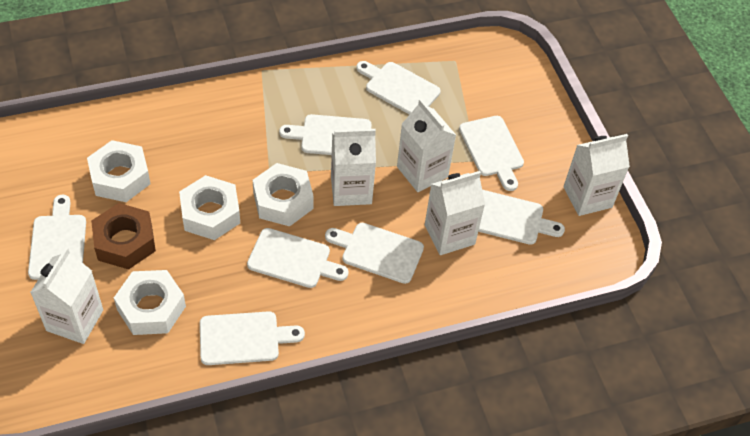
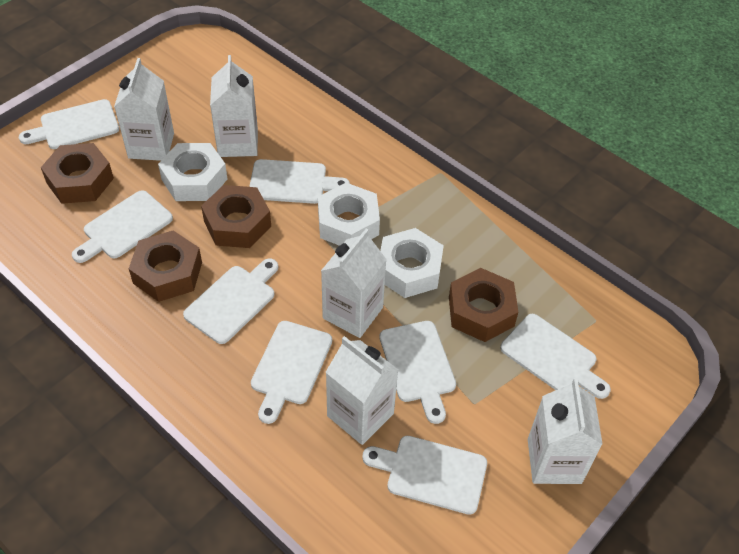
brown nut: 1 -> 4
white nut: 4 -> 3

